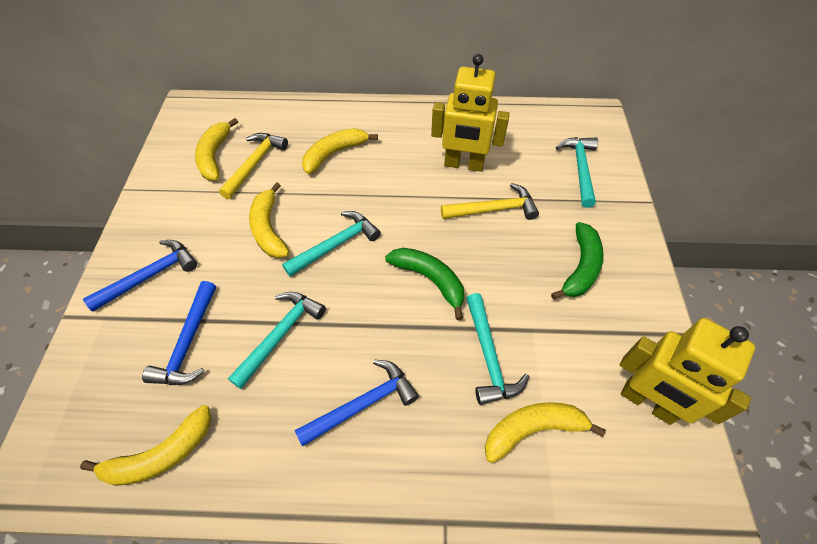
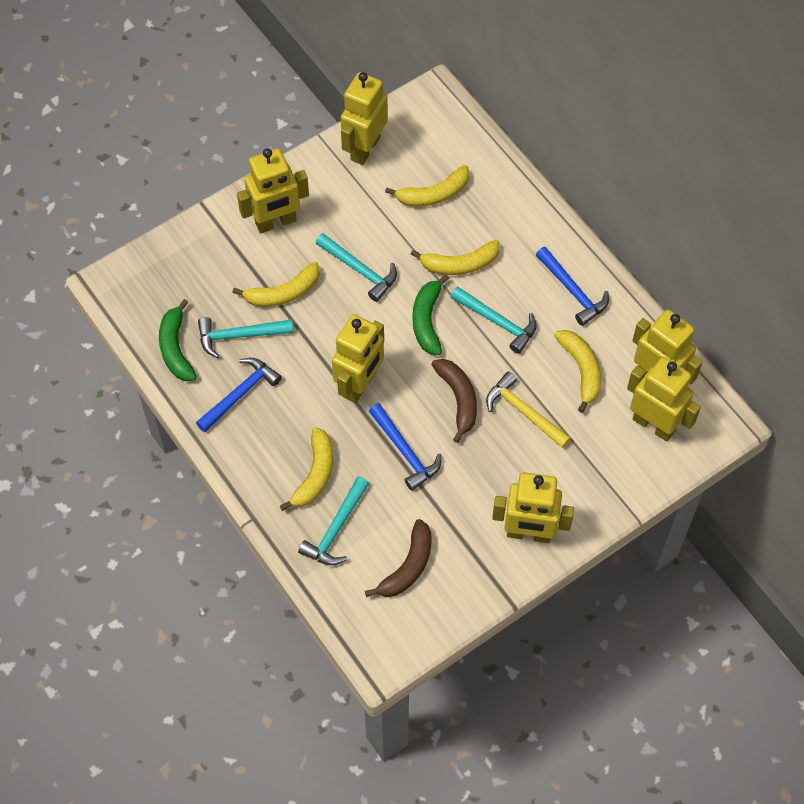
brown banana: 0 -> 2
yellow hammer: 2 -> 1
yellow robot: 2 -> 6

